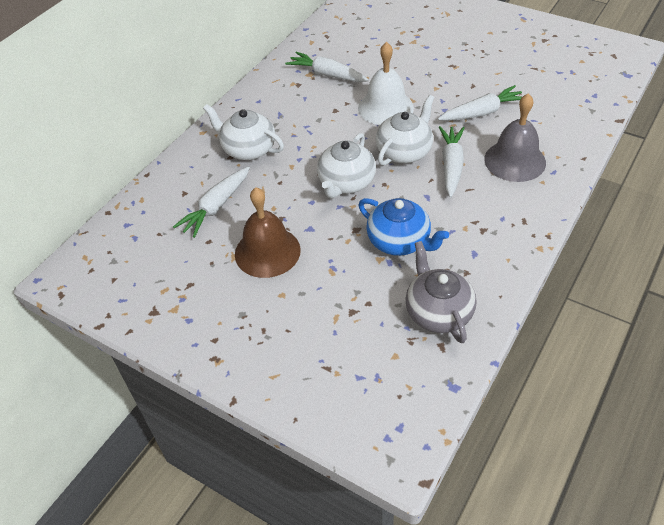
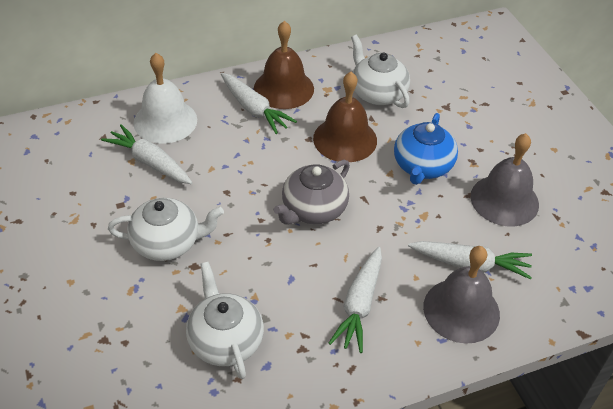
brown bell: 1 -> 2
grey bell: 1 -> 2

